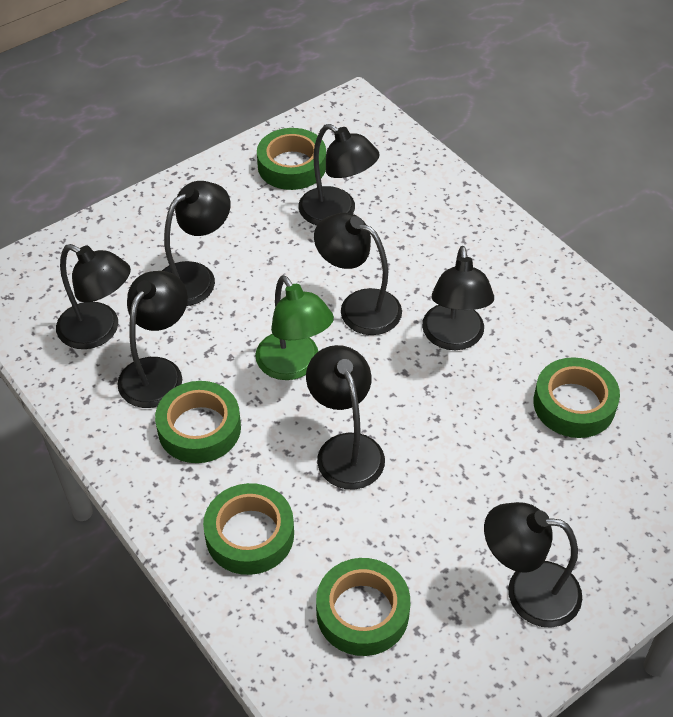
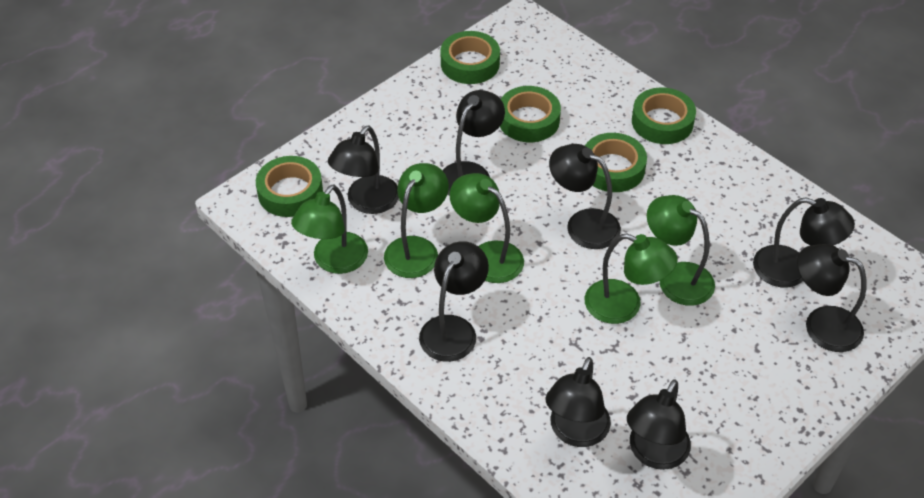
green lamp: 1 -> 5

